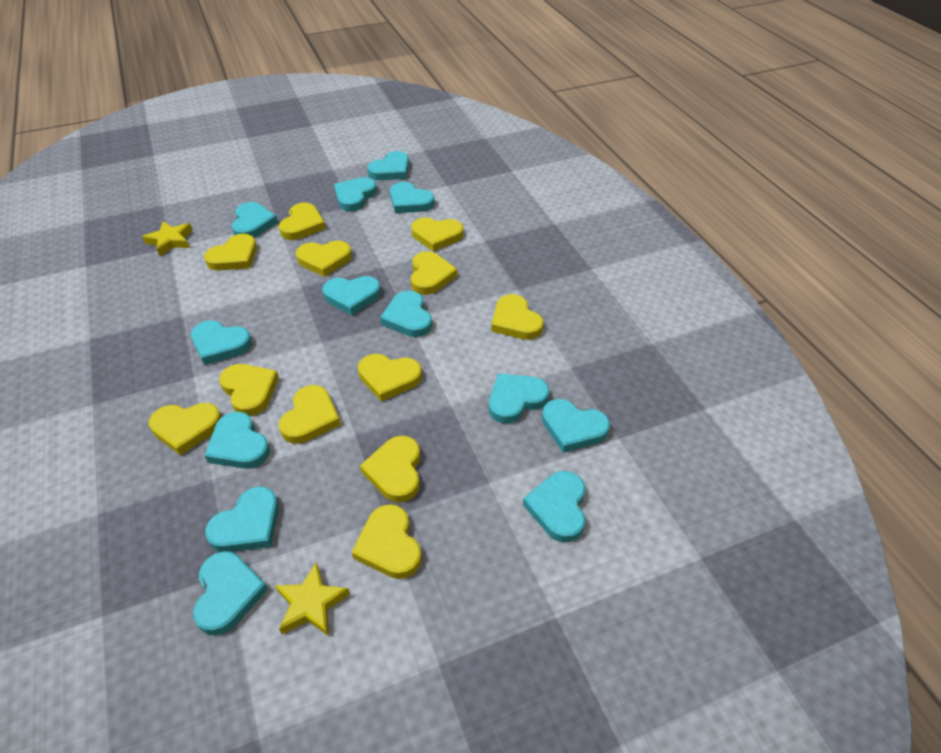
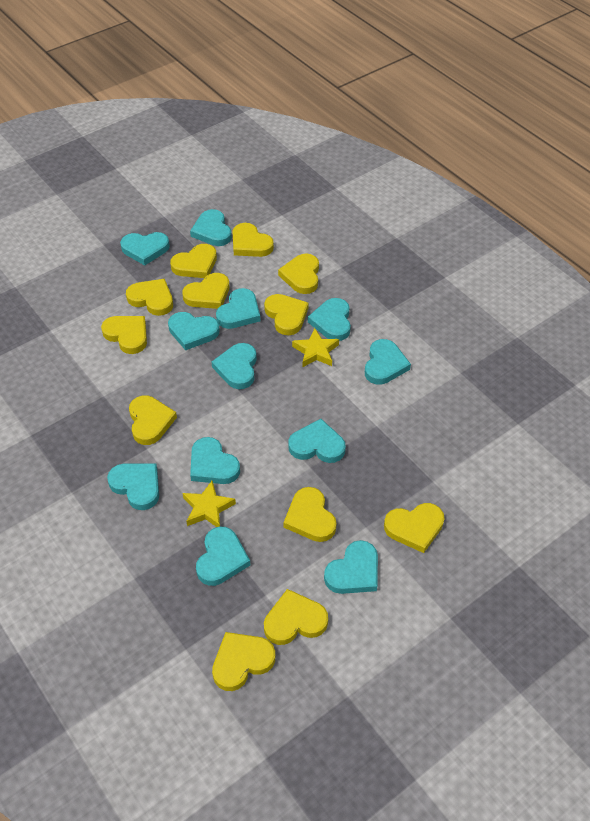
turquoise heart: 13 -> 12

